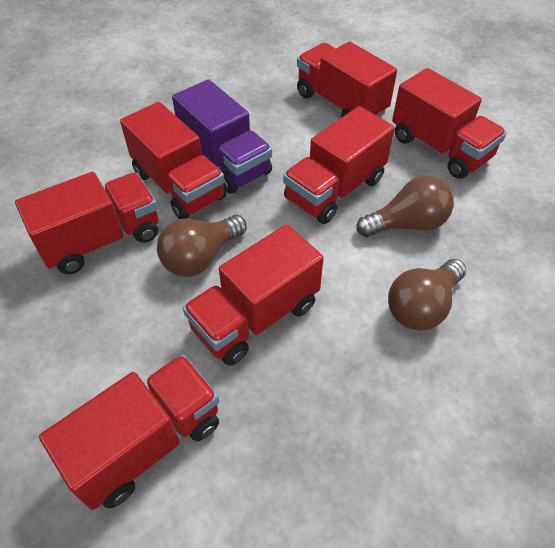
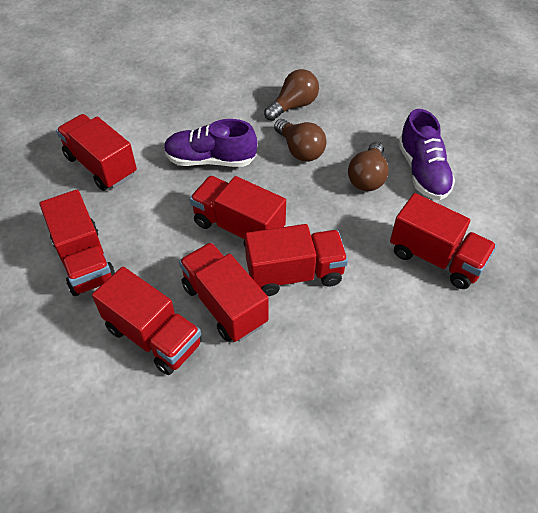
purple shoe: 0 -> 2
purple truck: 1 -> 0

